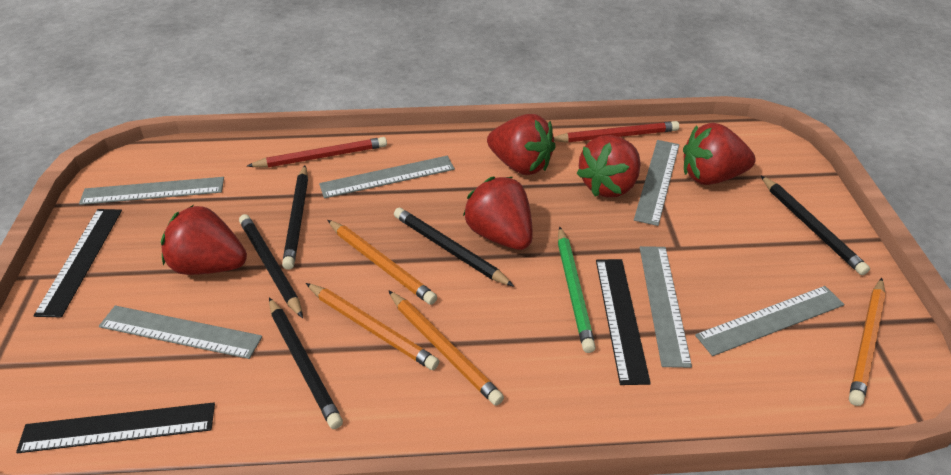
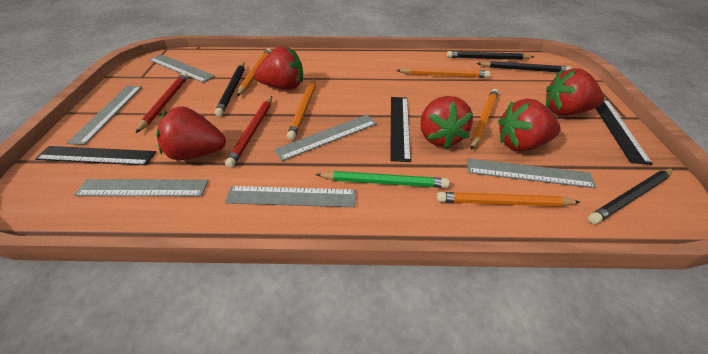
black pencil: 5 -> 4
orange pencil: 4 -> 5

